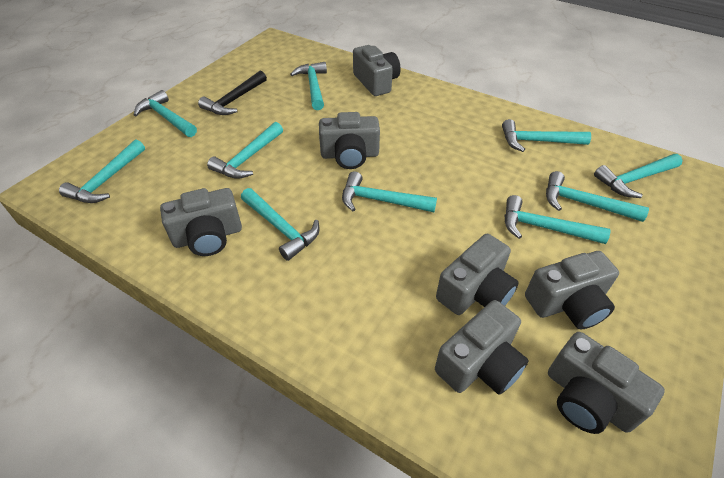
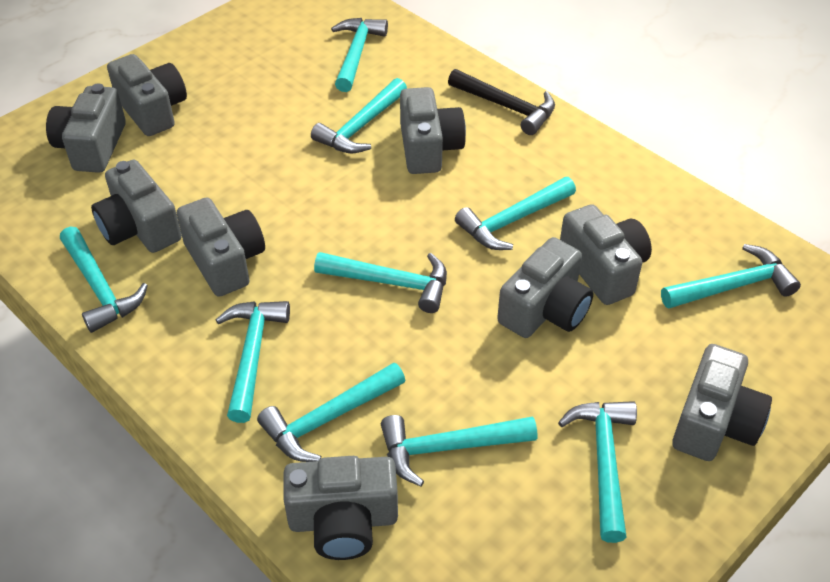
grey camera: 7 -> 9

